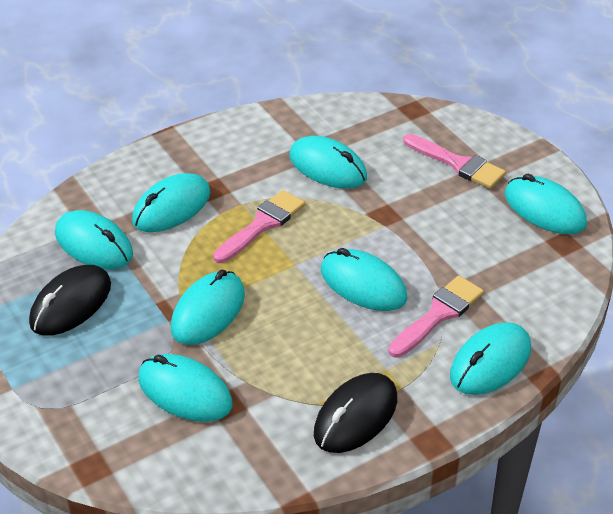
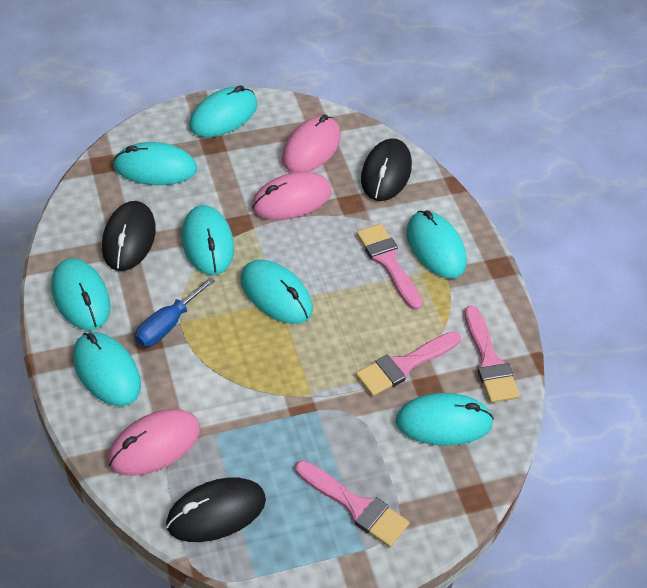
black mouse: 2 -> 3
blue screwdriver: 0 -> 1
pink brush: 3 -> 4
pink mouse: 0 -> 3

